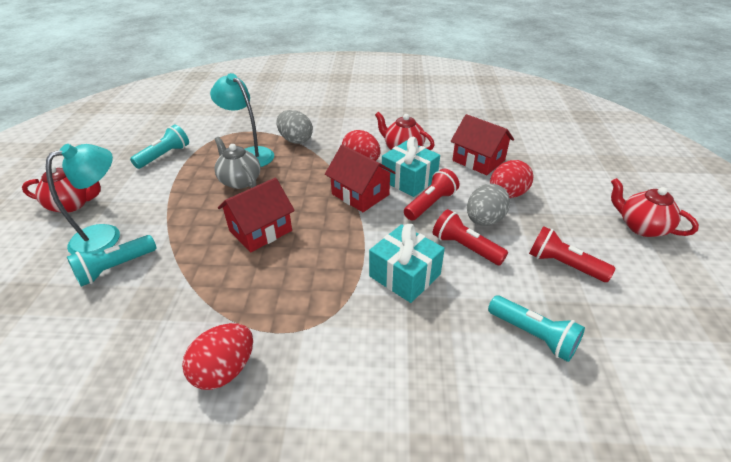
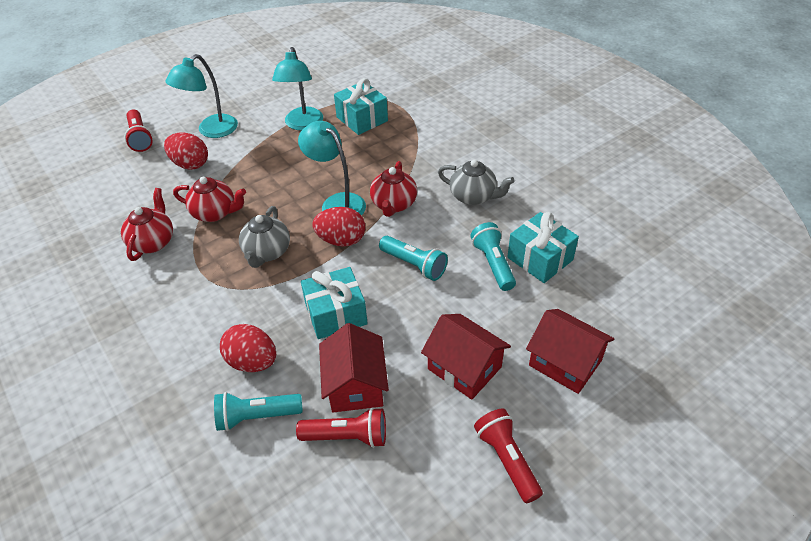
grey egg: 2 -> 0
grey teapot: 1 -> 2
turquoise gift: 2 -> 3
turquoise lamp: 2 -> 3

